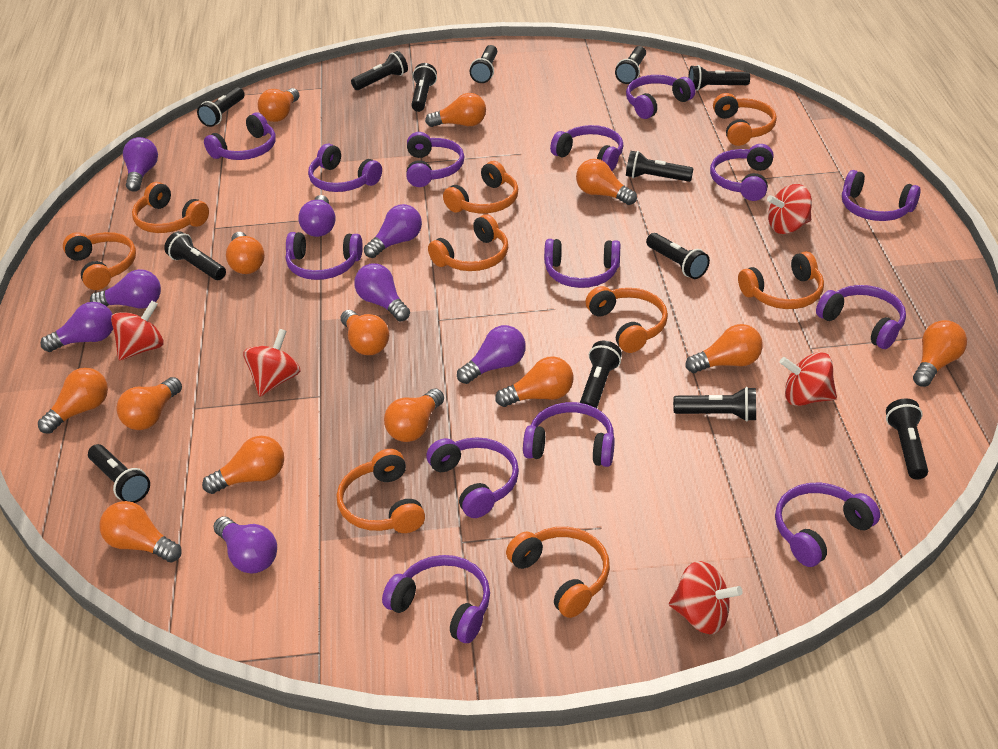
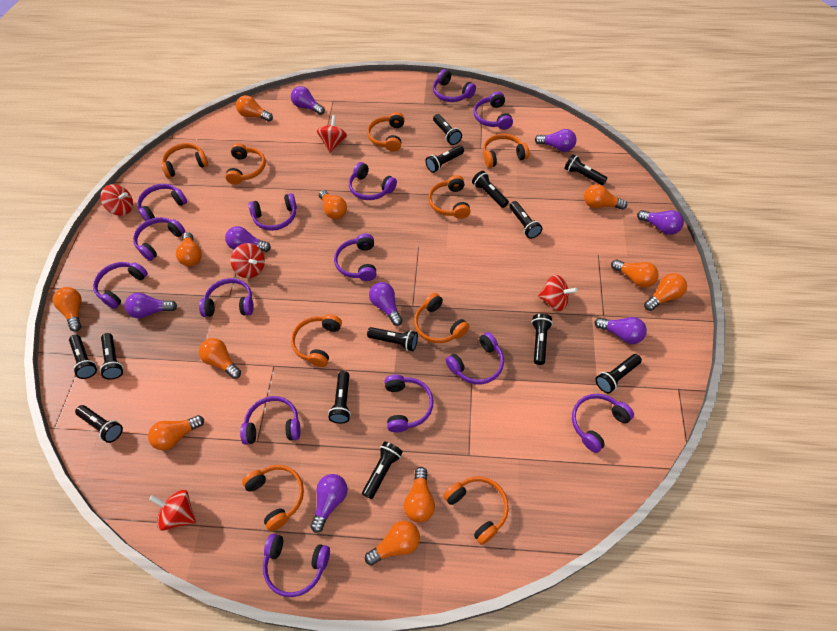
orange light bulb: 13 -> 11

